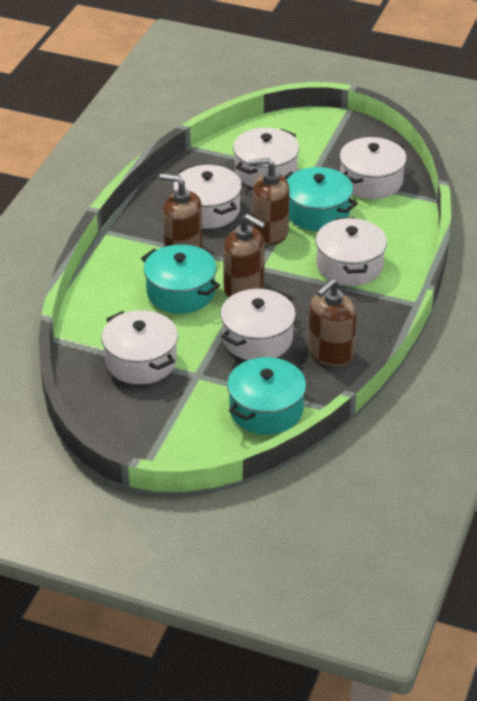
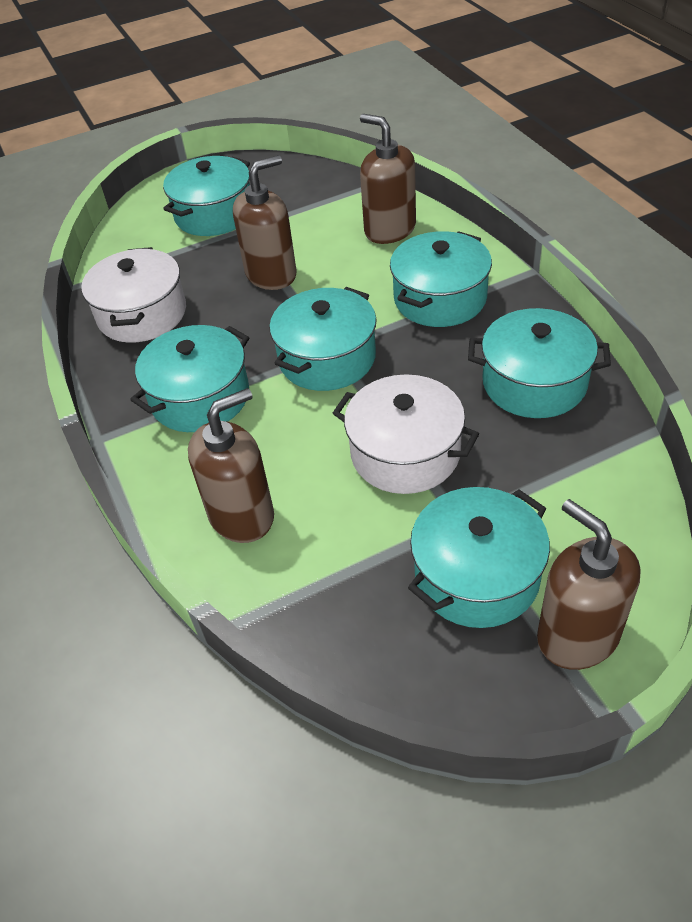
turquoise pot: 3 -> 6
white pot: 6 -> 2

